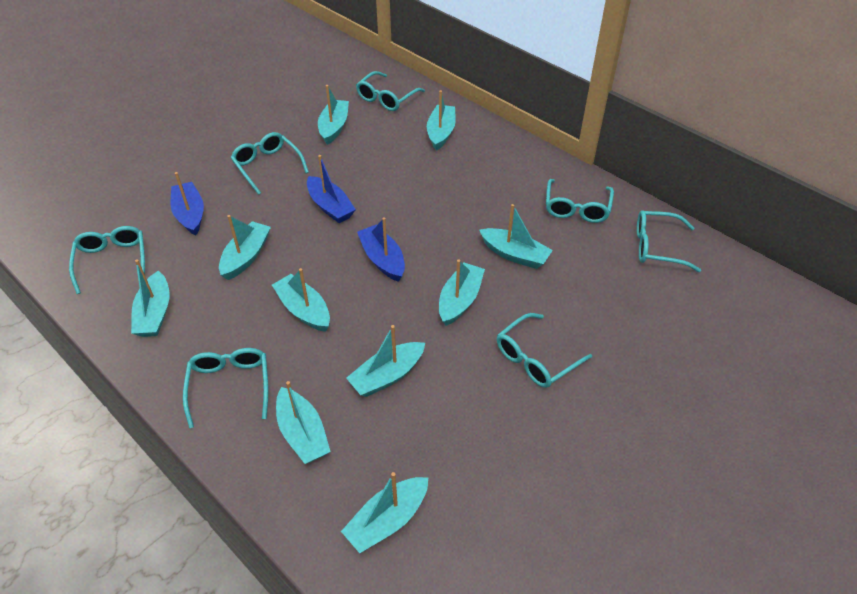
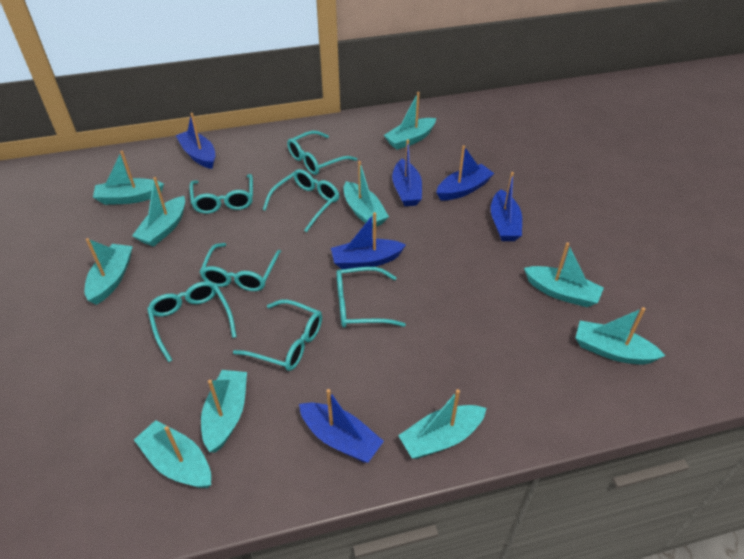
blue boat: 3 -> 6

